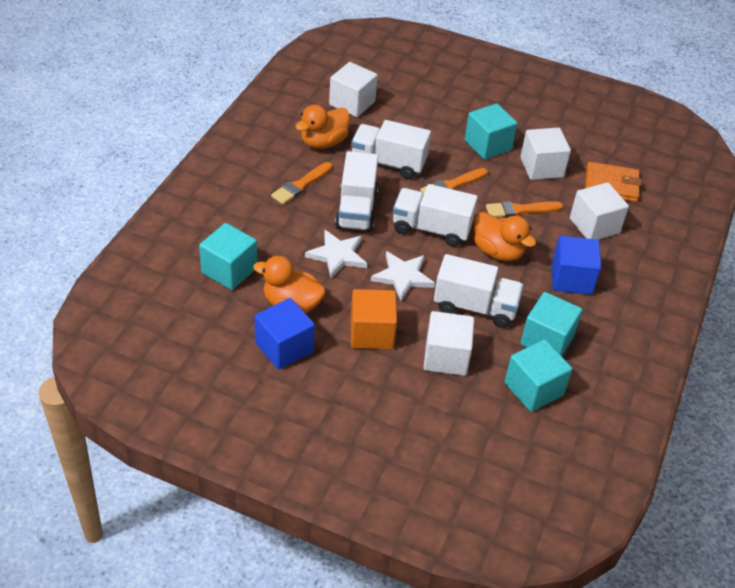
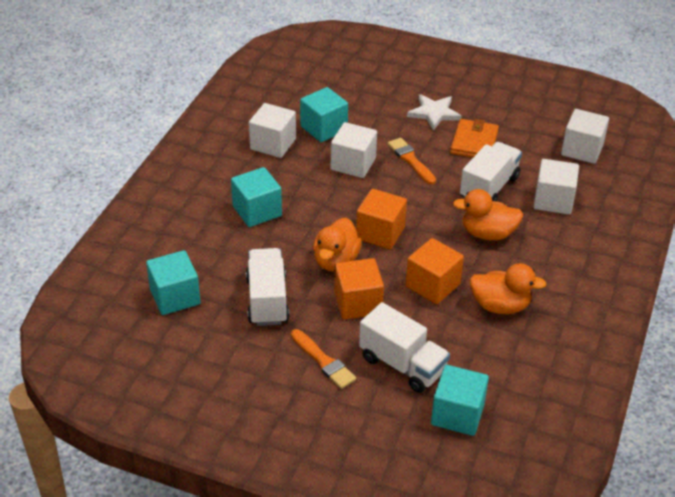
blue cube: 2 -> 0
orange brush: 3 -> 2
orange cube: 1 -> 3
white star: 2 -> 1
white truck: 4 -> 3

